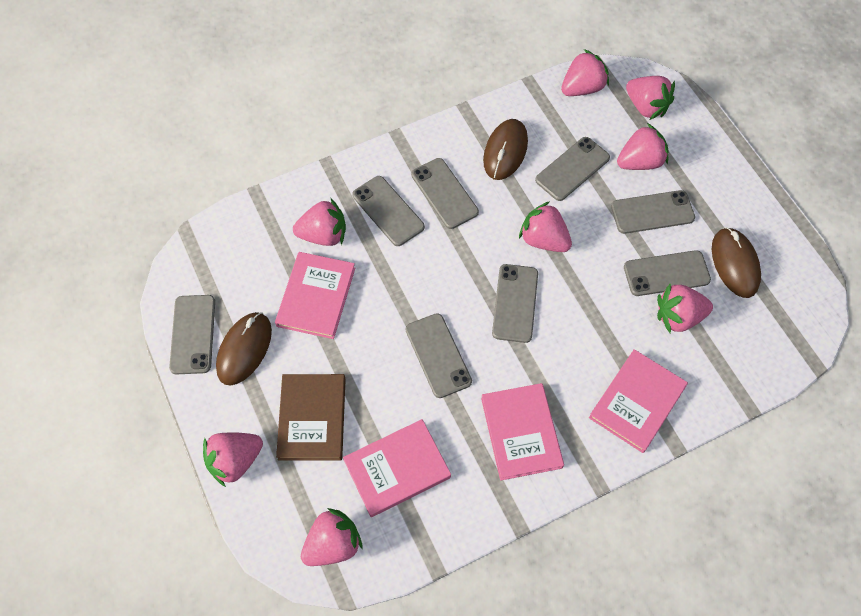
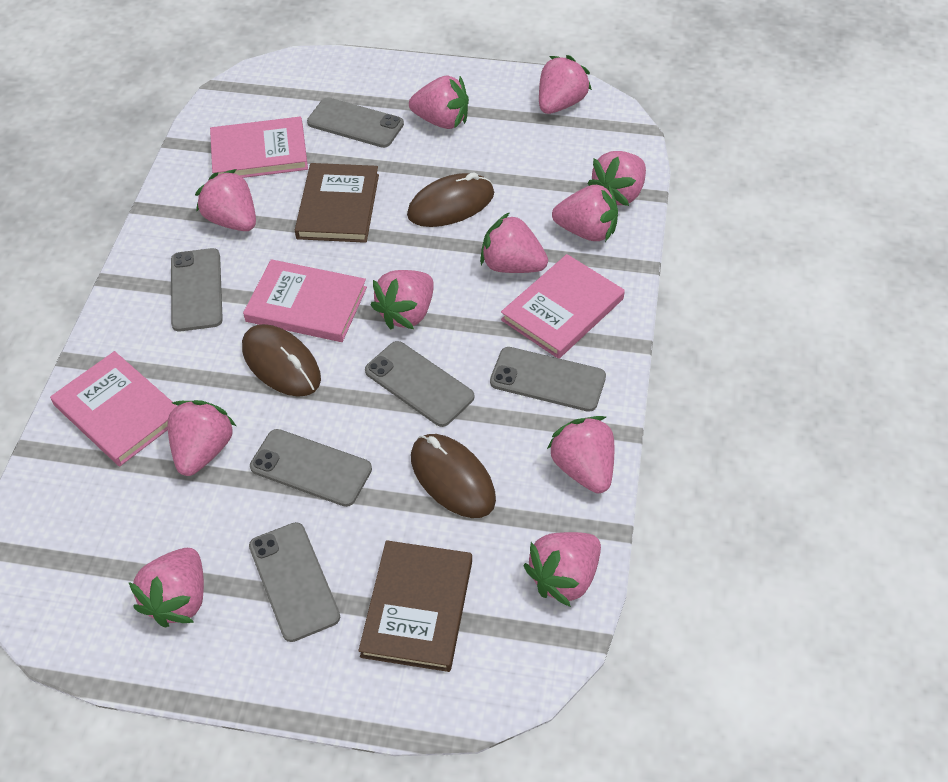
brown book: 1 -> 2
grey phone: 8 -> 6
pink strawberry: 8 -> 11

